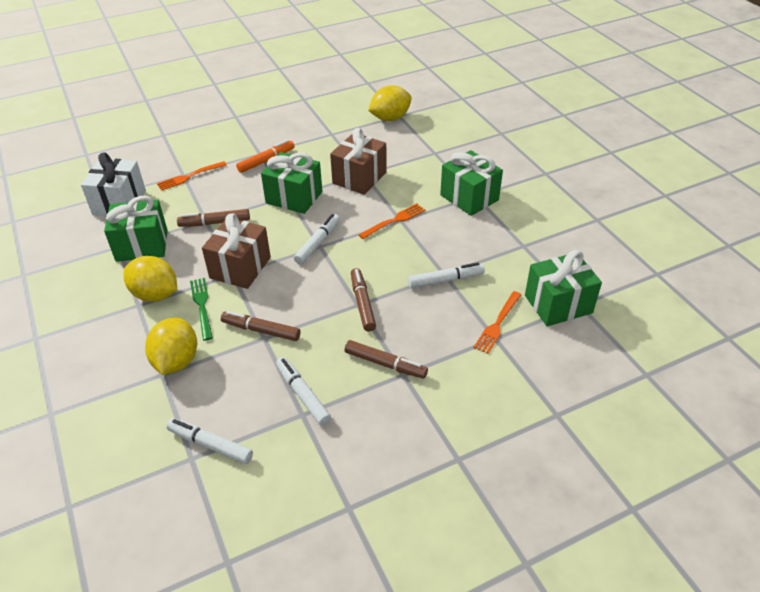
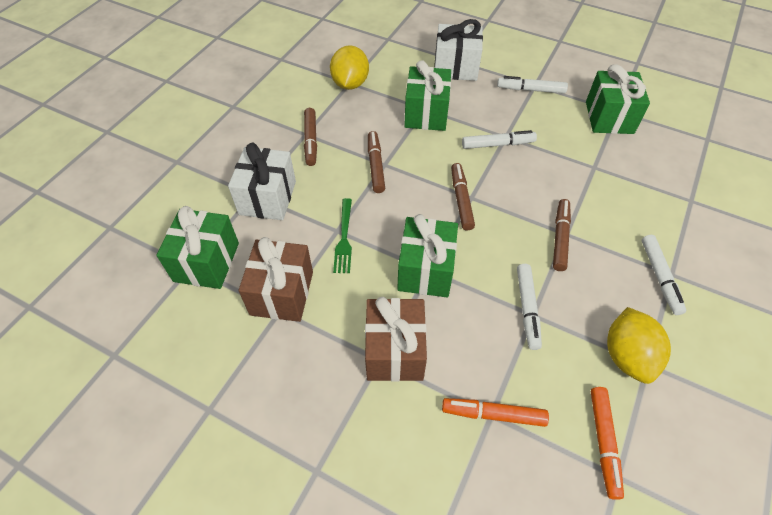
orange fork: 3 -> 0
orange marker: 1 -> 2
white gift: 1 -> 2
yellow lemon: 3 -> 2

